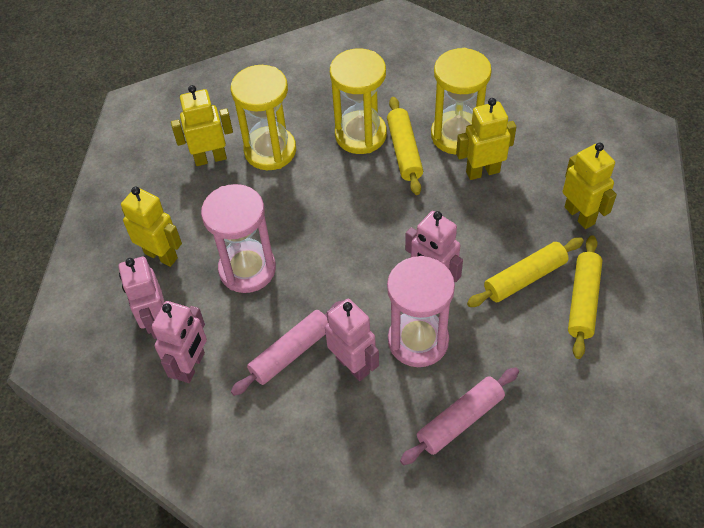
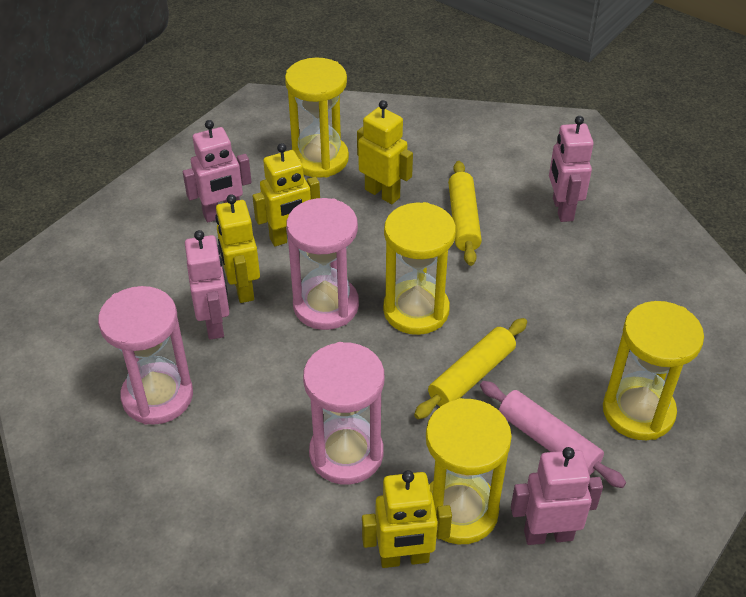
pink hourglass: 2 -> 3
pink rolling pin: 2 -> 1
yellow hourglass: 3 -> 4
yellow rolling pin: 3 -> 2

